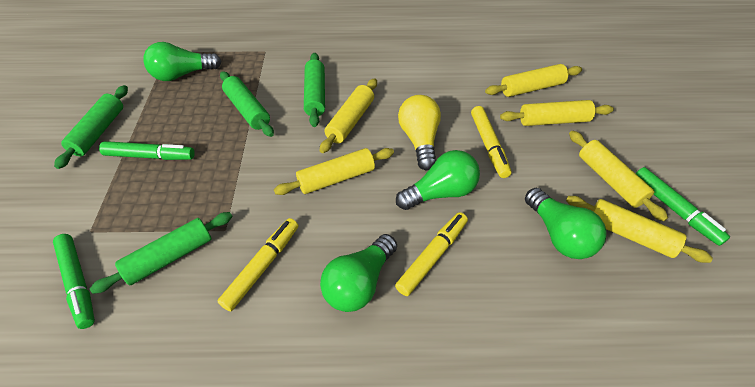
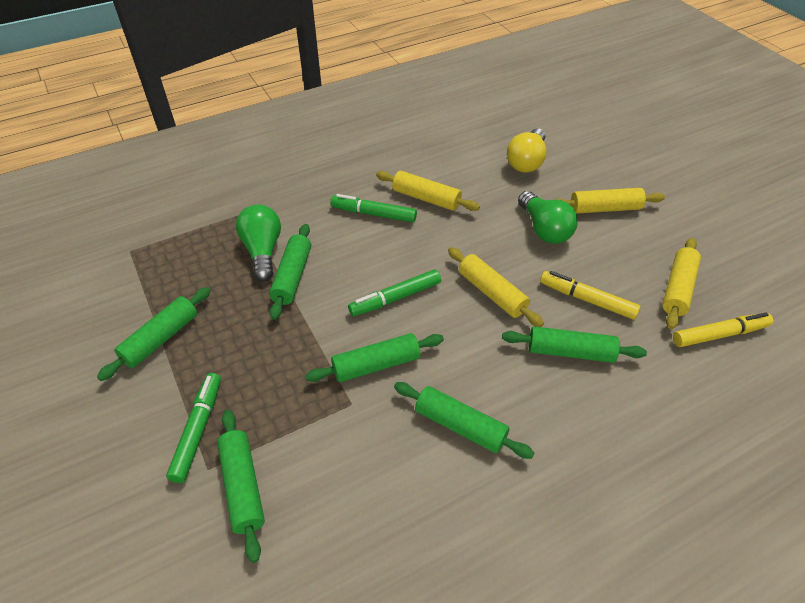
green light bulb: 4 -> 2
green rolling pin: 4 -> 6
yellow marker: 3 -> 2
yellow rolling pin: 6 -> 4

